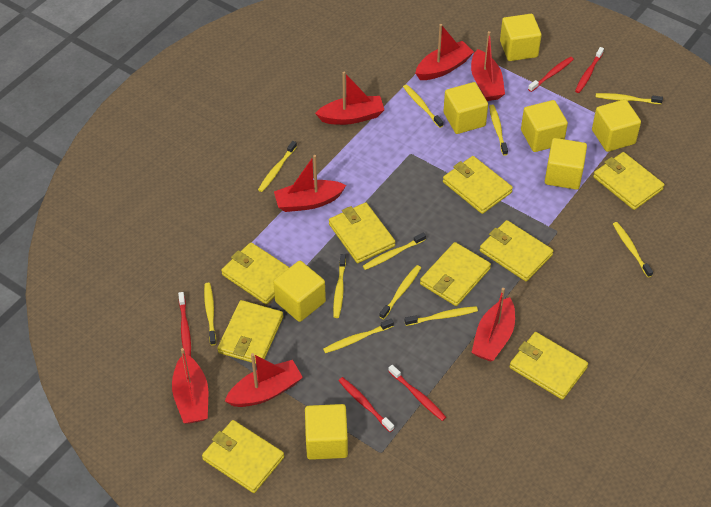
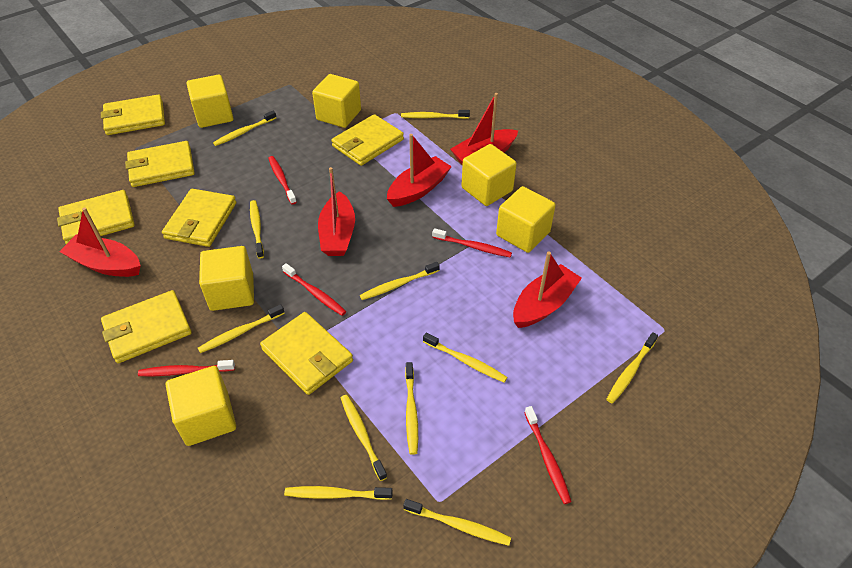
red boat: 7 -> 5
yellow cube: 7 -> 6
yellow wallet: 9 -> 7

